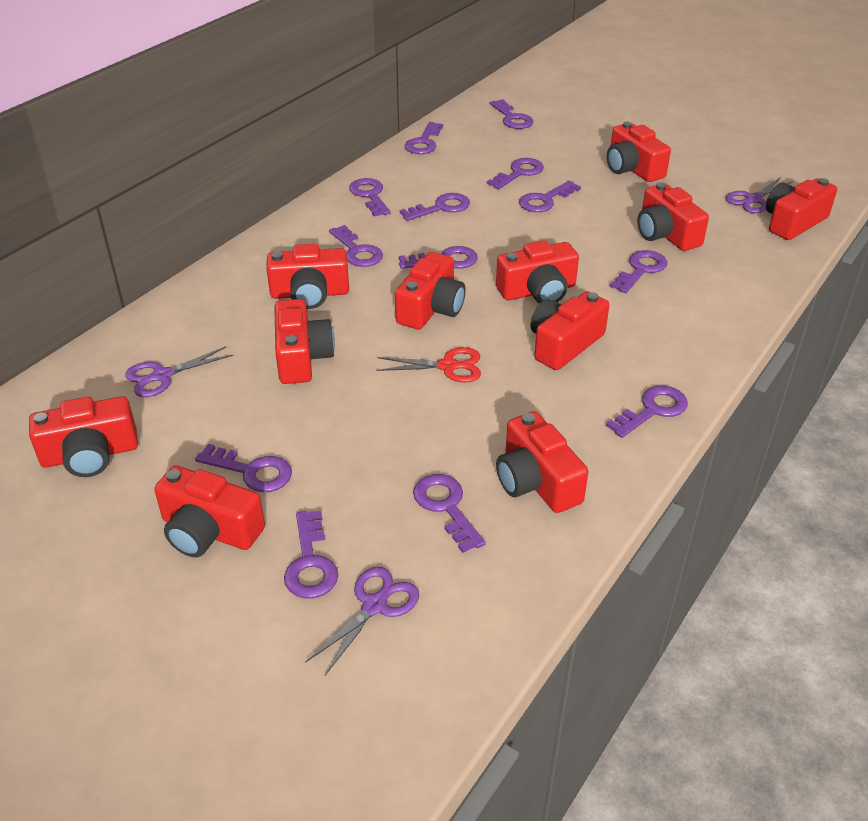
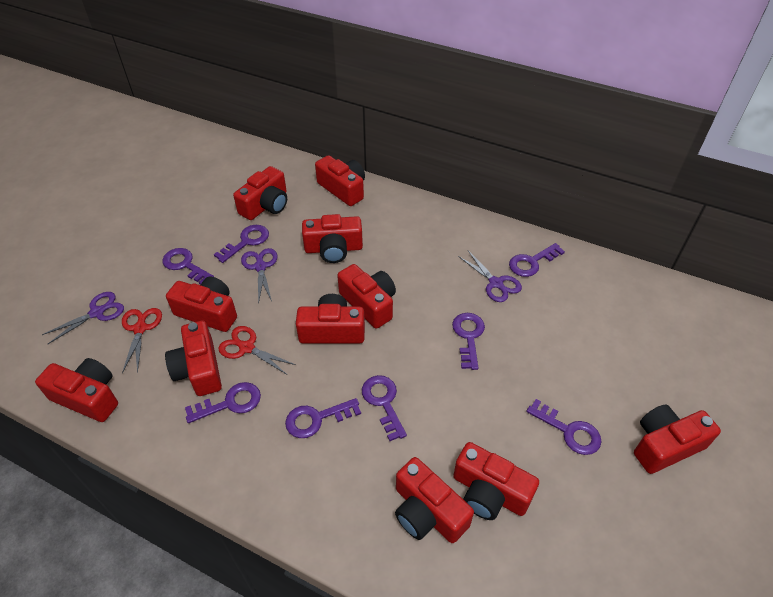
purple key: 13 -> 8
red scissors: 1 -> 2

